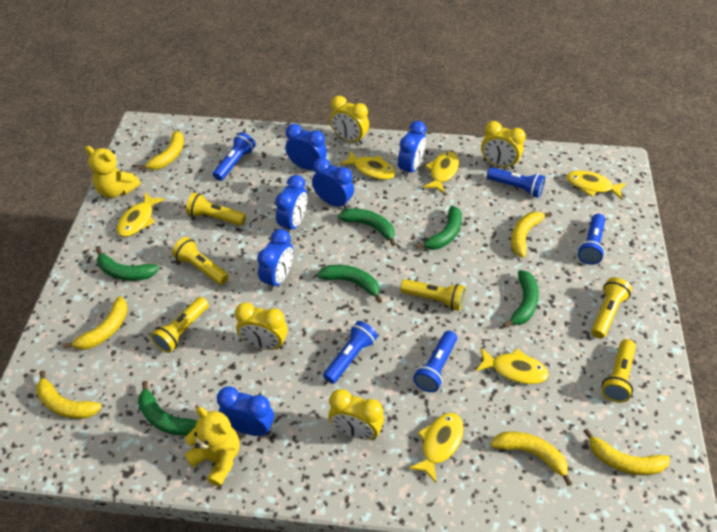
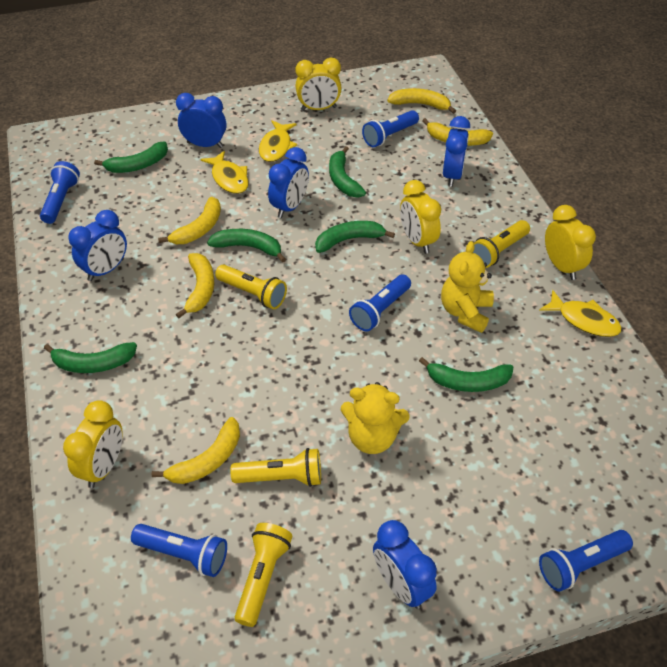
blue clock: 6 -> 5
yellow banana: 6 -> 5
yellow fish: 6 -> 3
yellow flashlight: 6 -> 4

